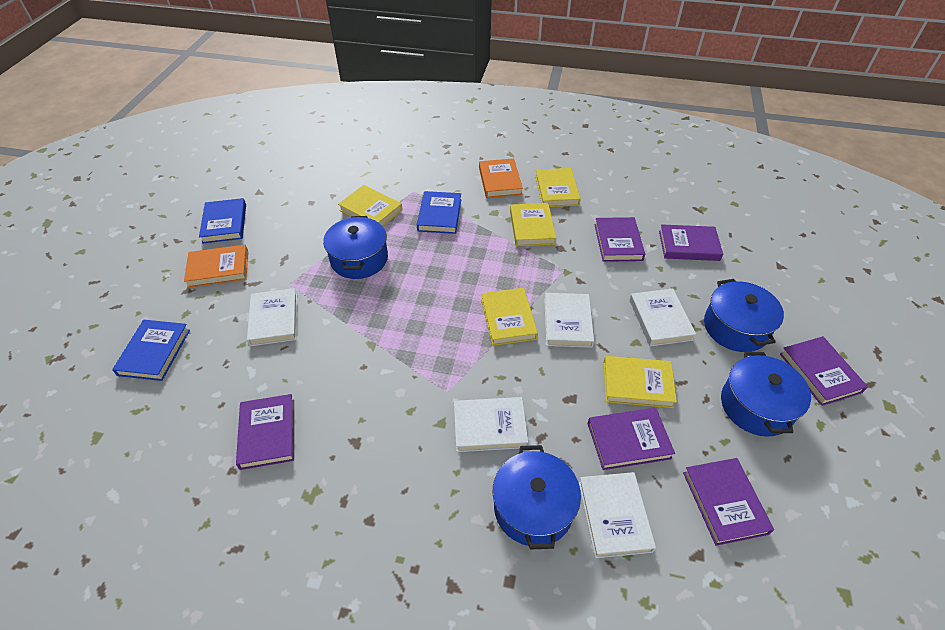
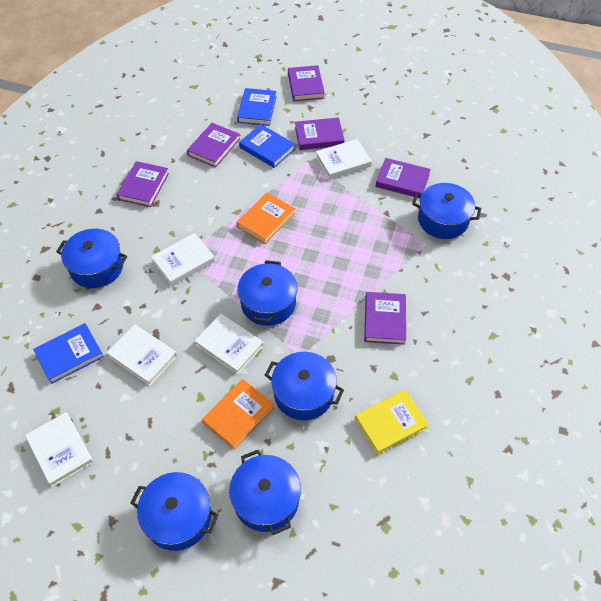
blue pot: 4 -> 6
yellow book: 5 -> 1

